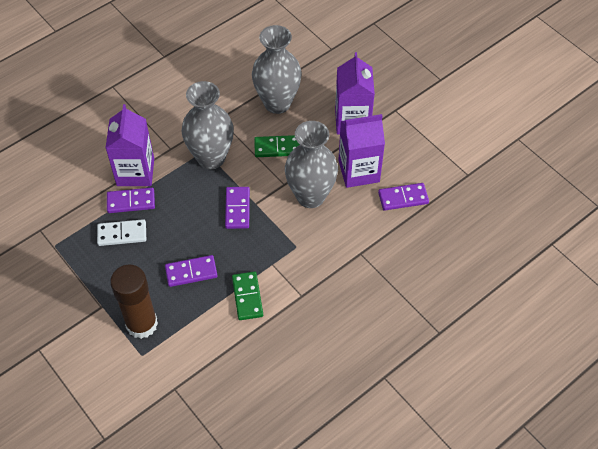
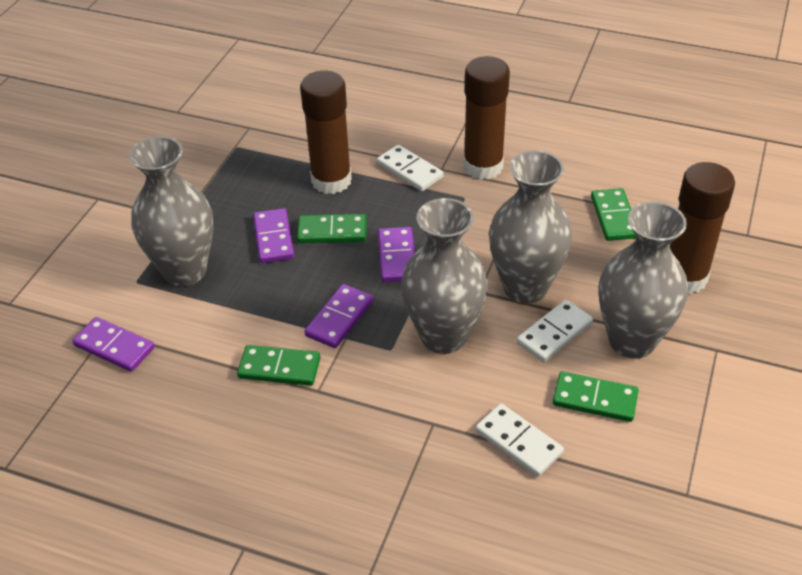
brown glue stick: 1 -> 3
green domino: 2 -> 4
grey vase: 3 -> 4
purple carton: 3 -> 0
white domino: 1 -> 3

